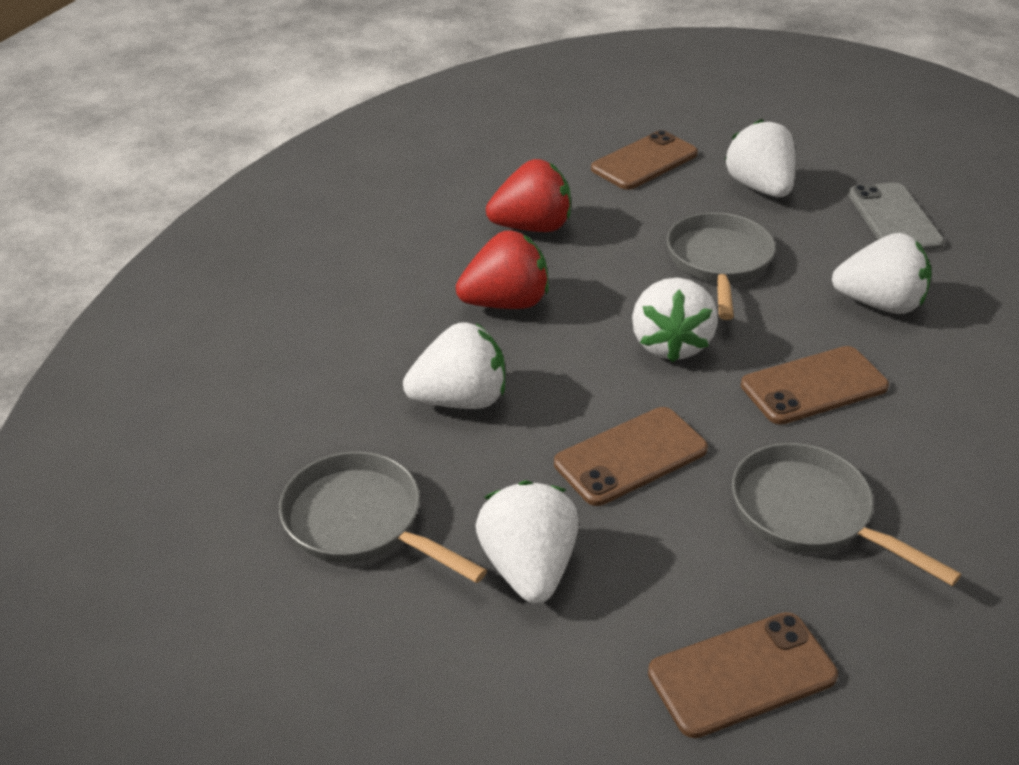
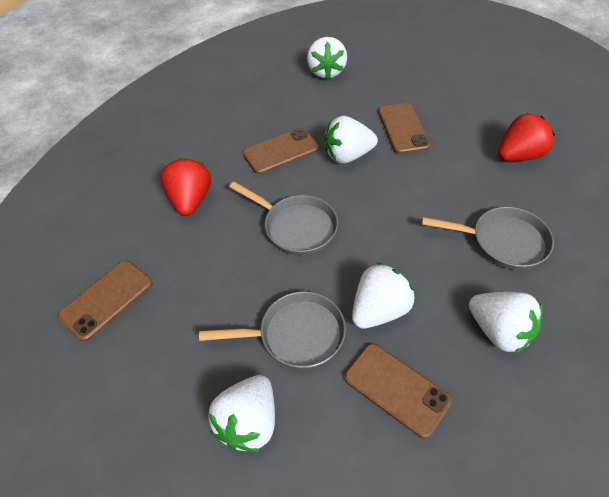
grey phone: 1 -> 0

